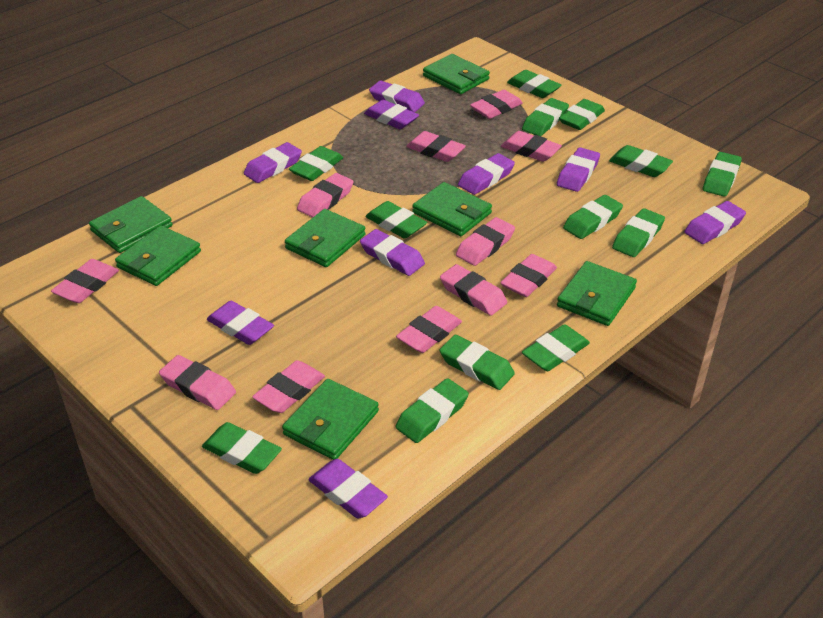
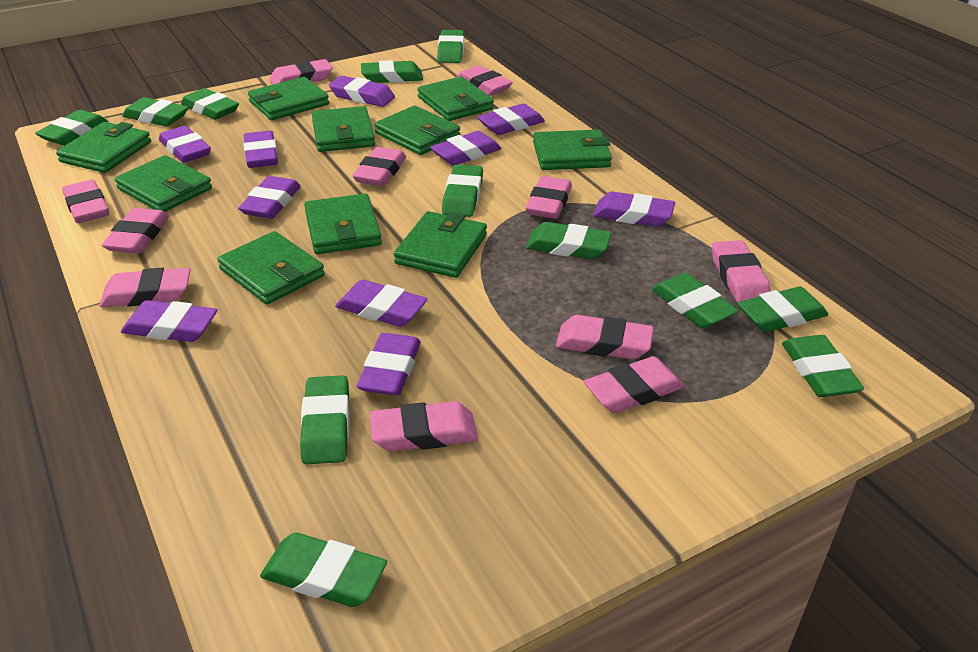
green eraser: 13 -> 12
green wallet: 7 -> 10
purple eraser: 9 -> 10

